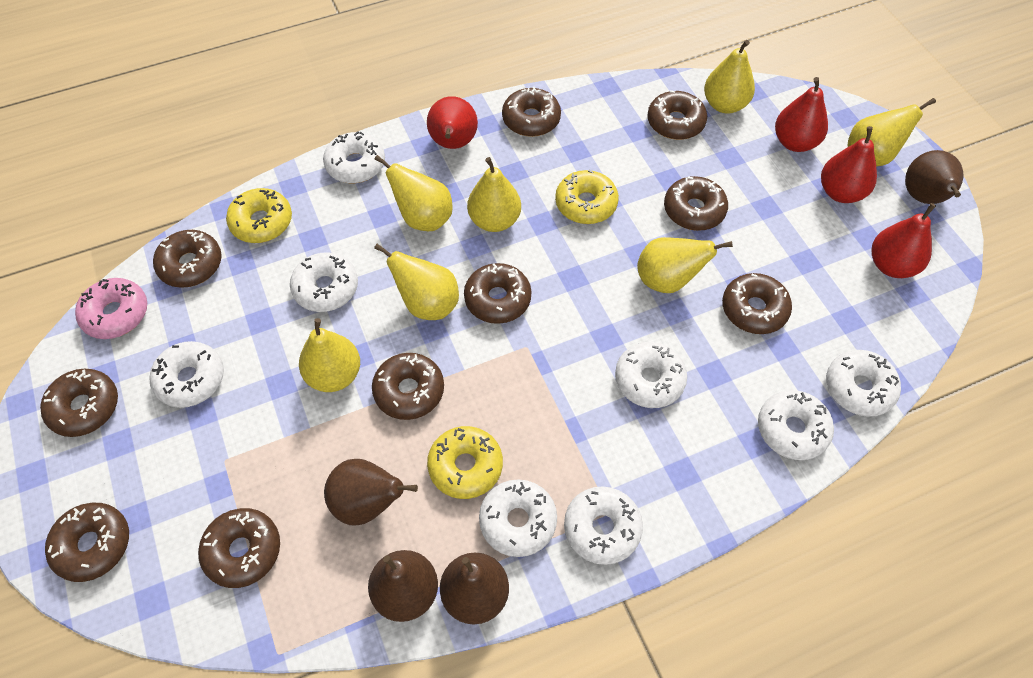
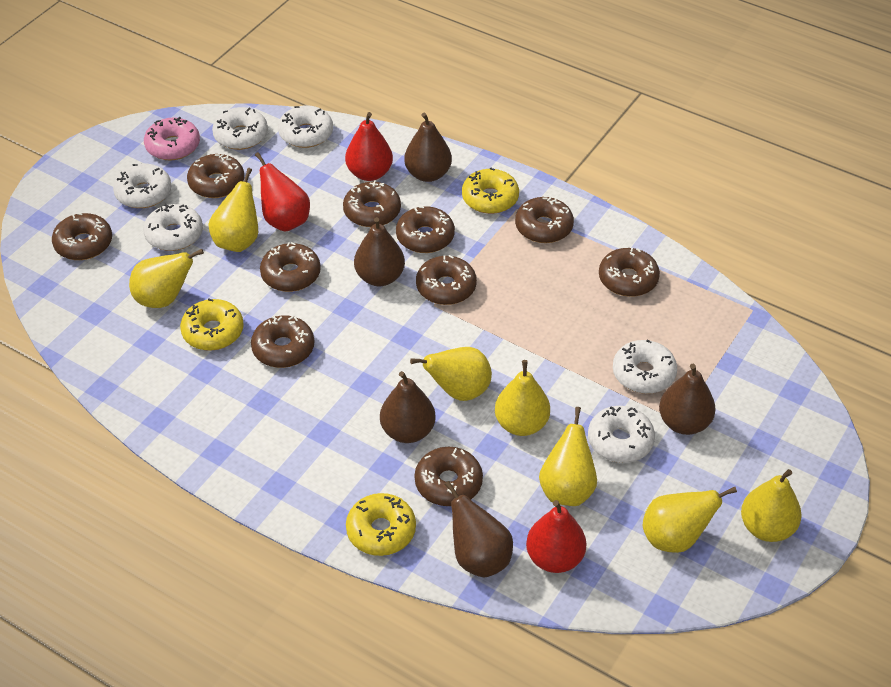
brown pear: 4 -> 5
red pear: 4 -> 3
white donut: 8 -> 6

